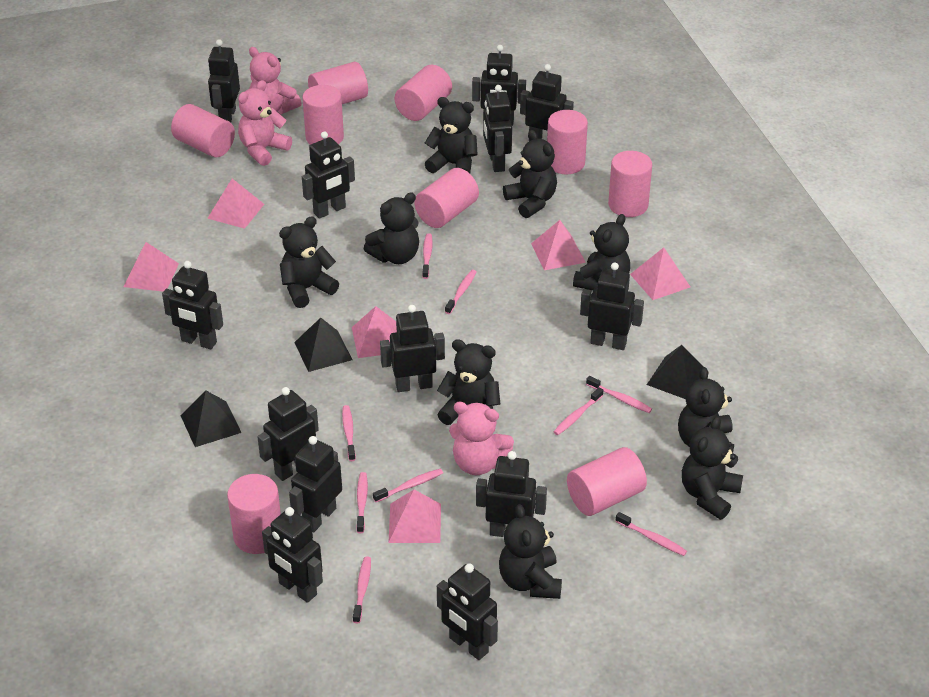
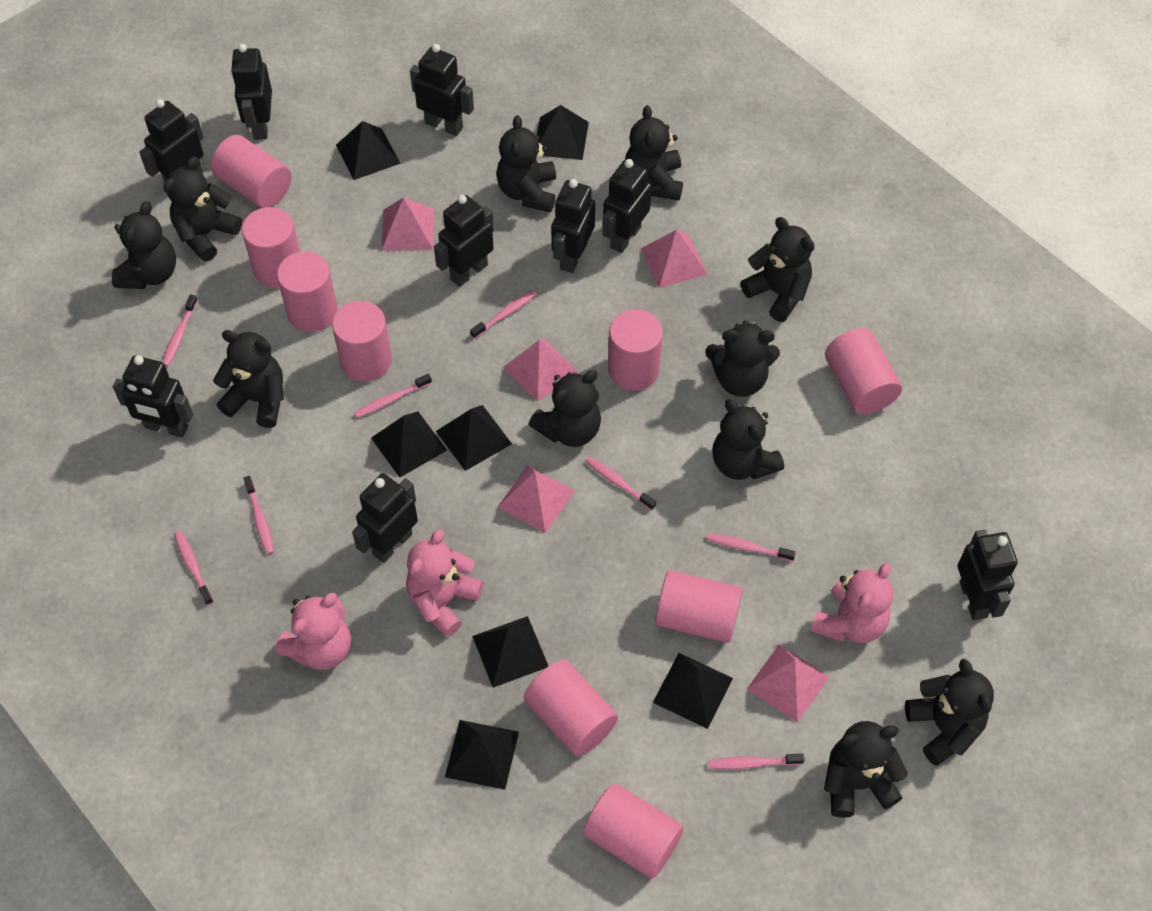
black pyramid: 3 -> 7
black robot: 13 -> 9
black teddy bear: 9 -> 11
pink pyramid: 6 -> 5
pink toothbrush: 9 -> 8

